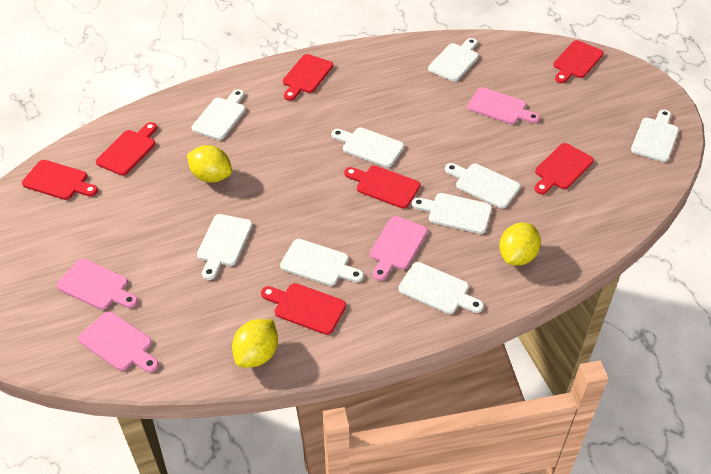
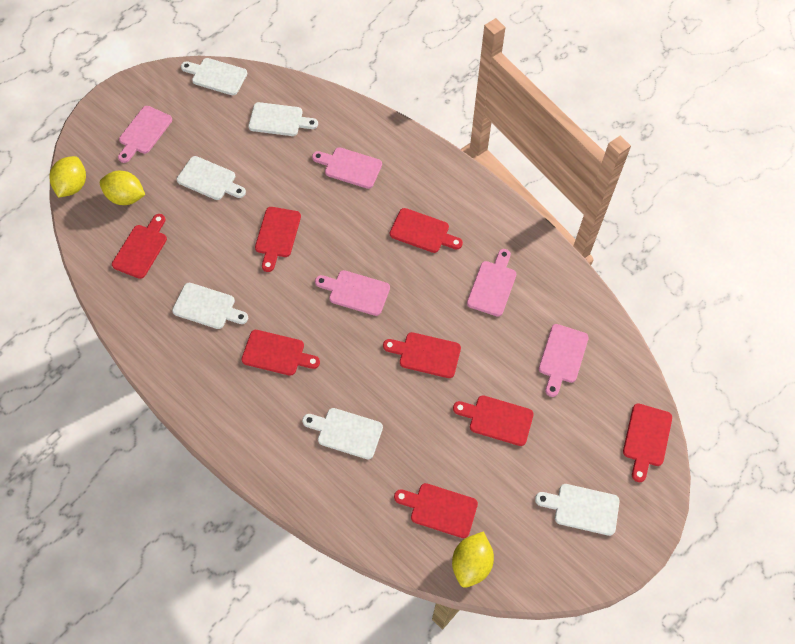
pink cutting board: 4 -> 5
red cutting board: 7 -> 8
white cutting board: 9 -> 6

